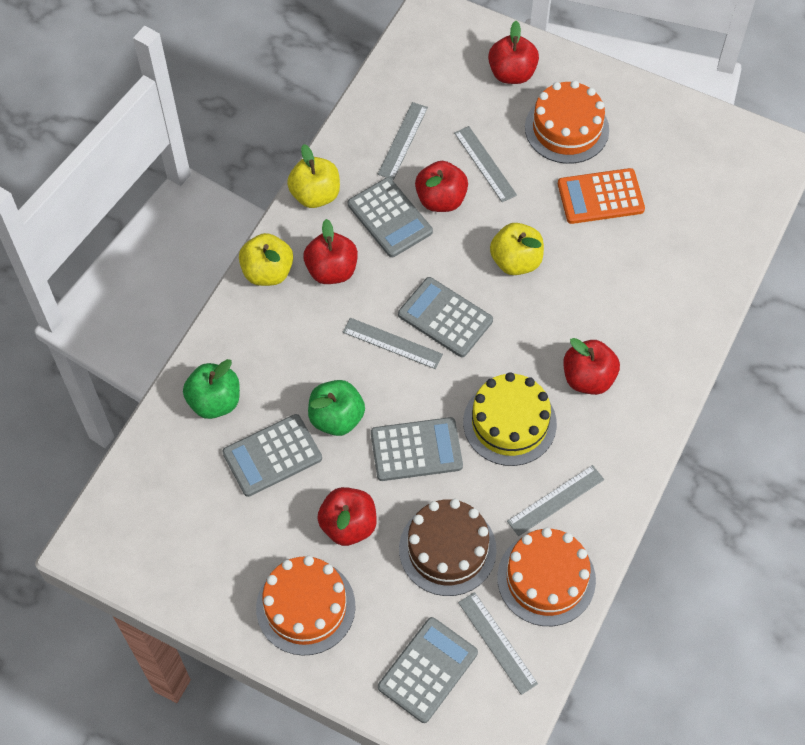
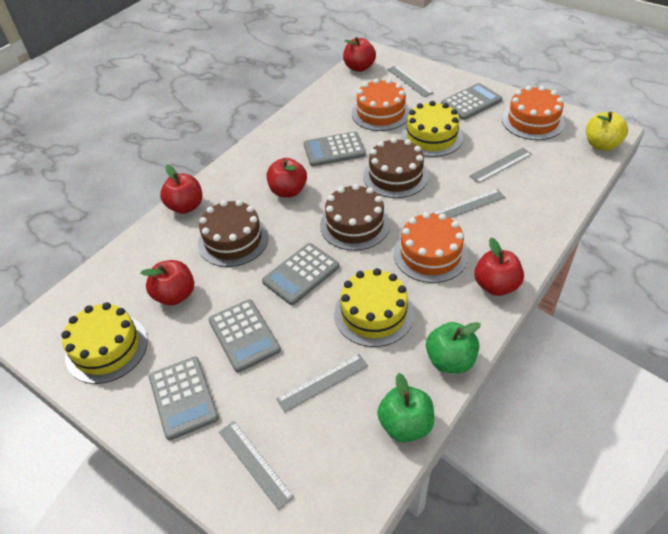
brown cake: 1 -> 3
orange calculator: 1 -> 0
yellow apple: 3 -> 1
yellow cake: 1 -> 3

